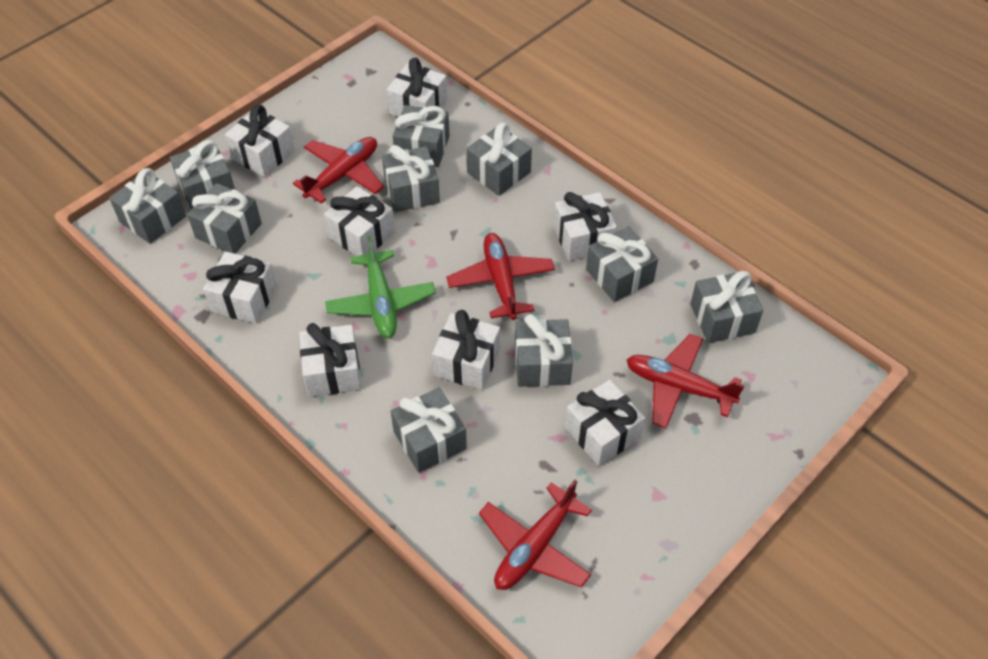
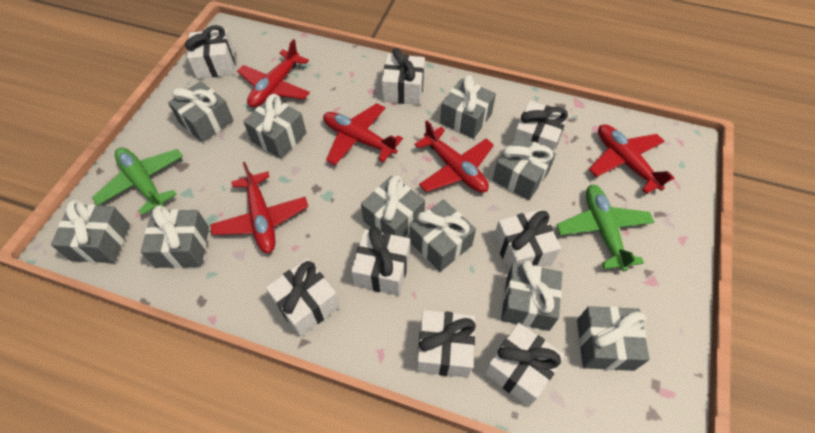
green plane: 1 -> 2
red plane: 4 -> 5

